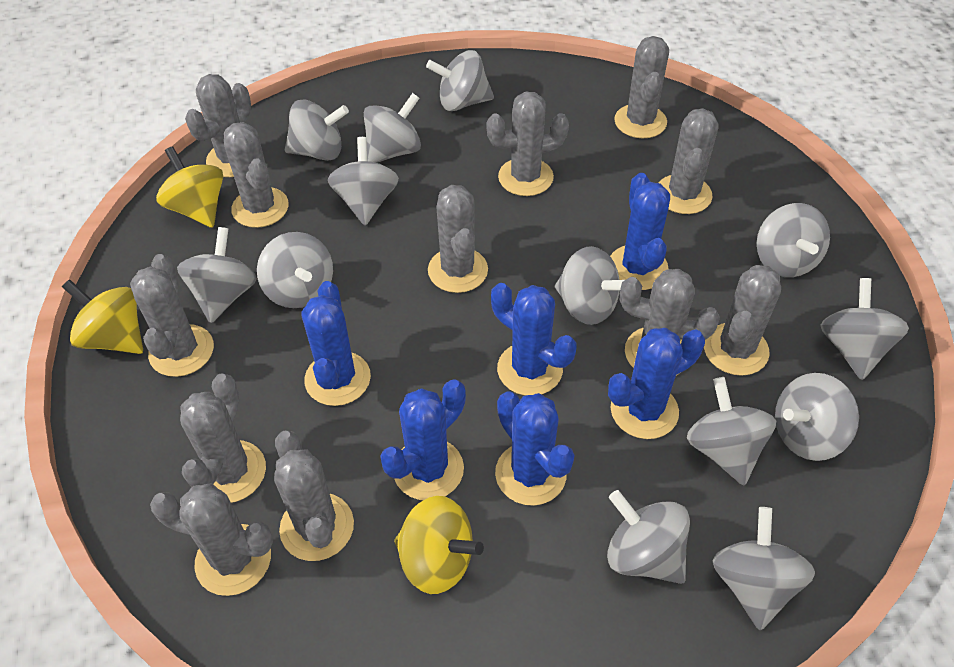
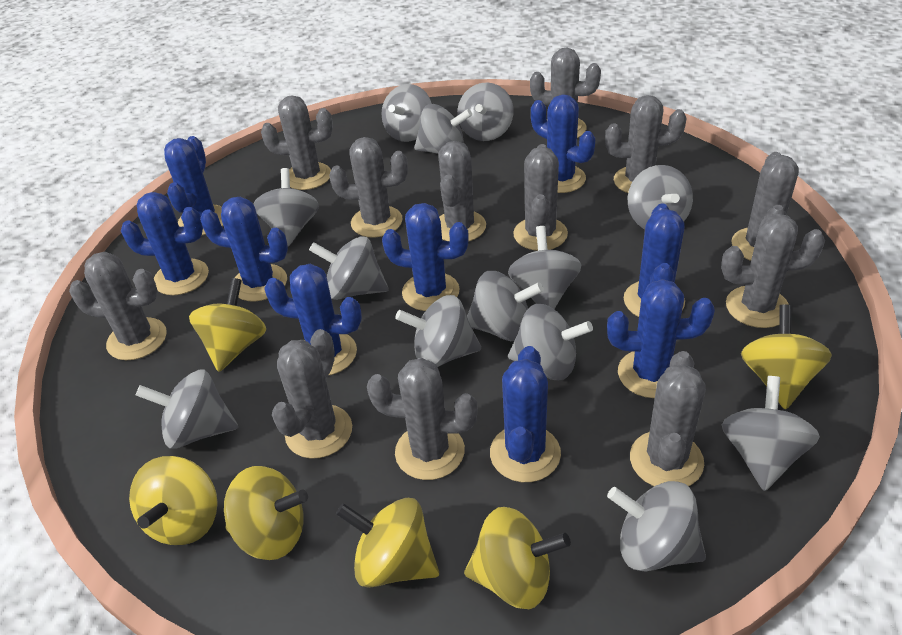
blue cactus: 6 -> 9
yellow spinning top: 3 -> 6

